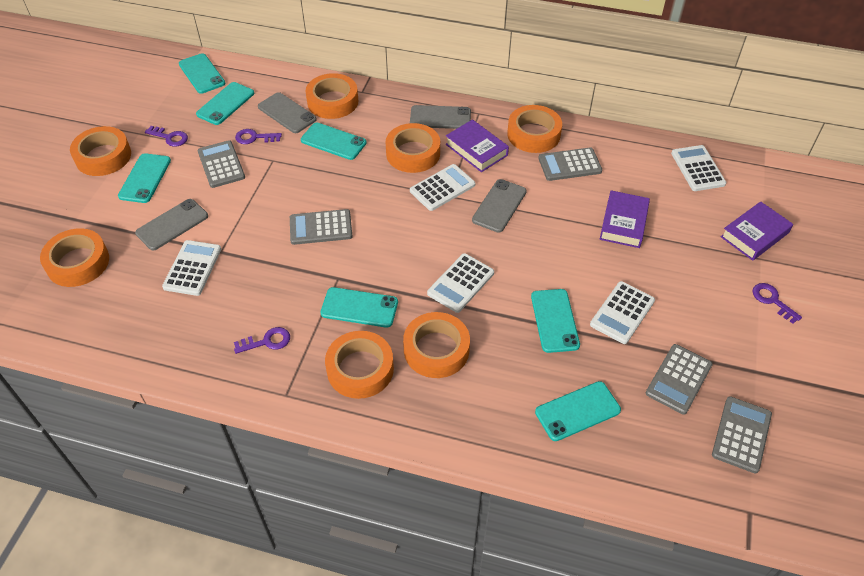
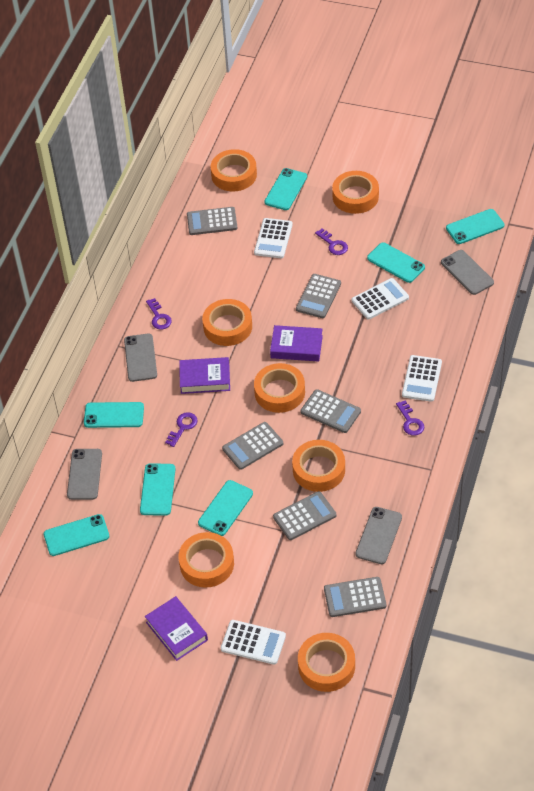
grey calculator: 5 -> 6
white calculator: 5 -> 4

